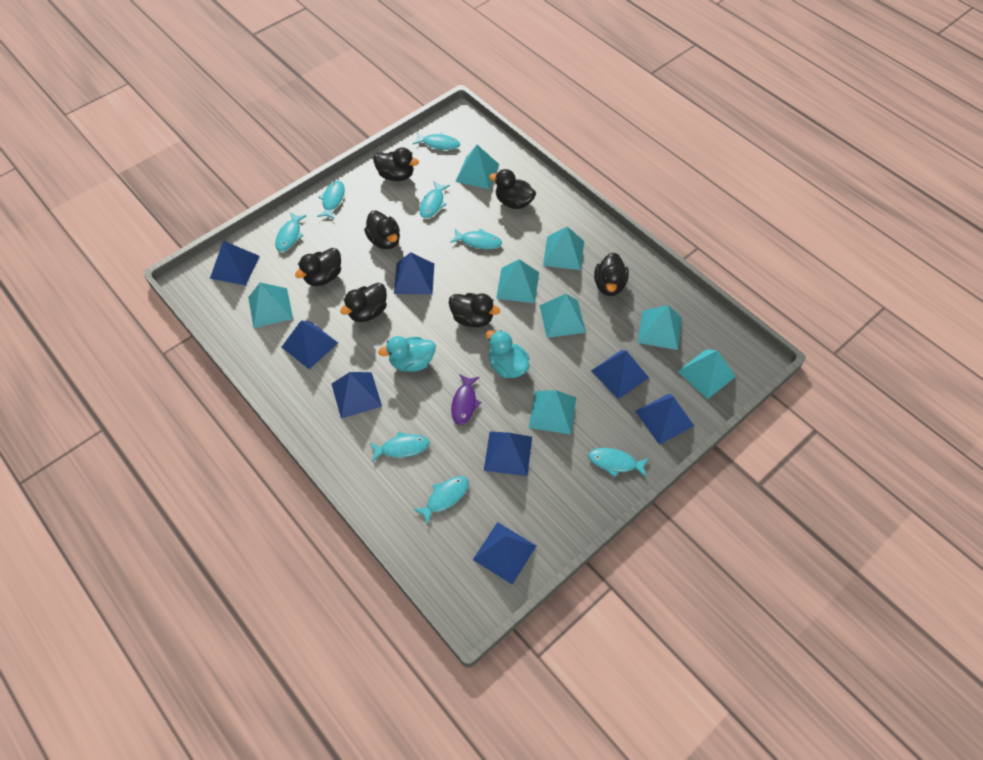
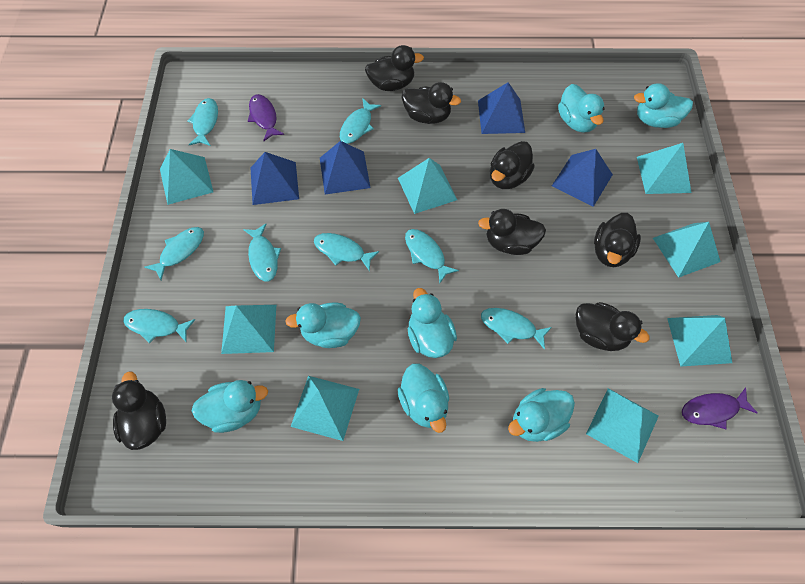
blue pyramid: 8 -> 4
purple fish: 1 -> 2
turquoise duck: 2 -> 7

